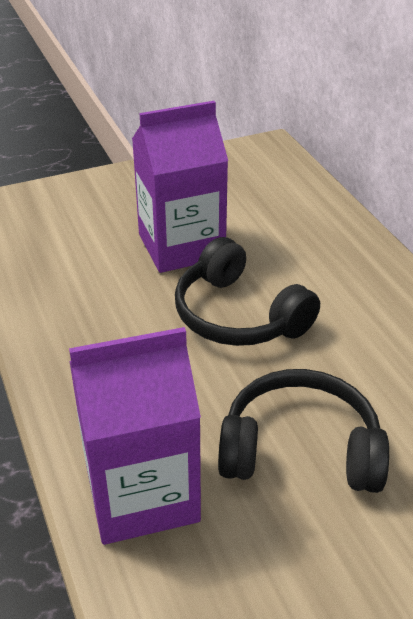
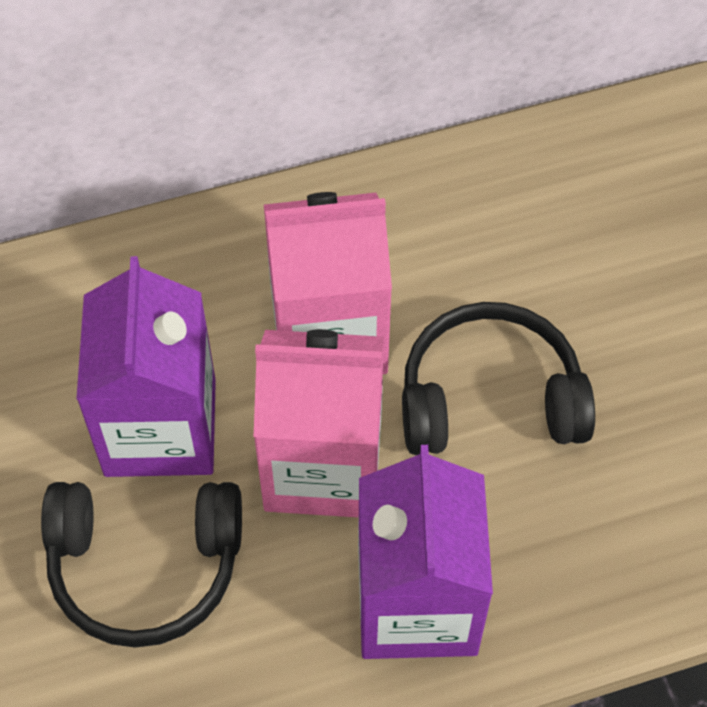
pink carton: 0 -> 2

